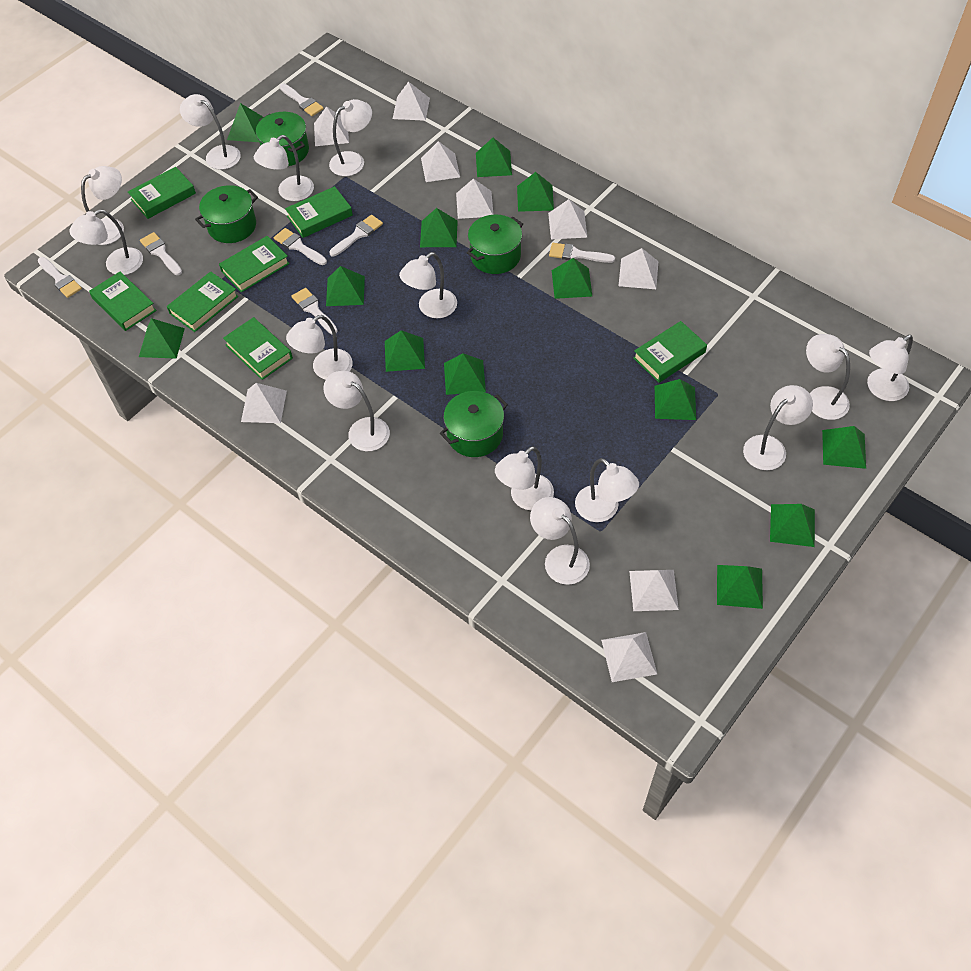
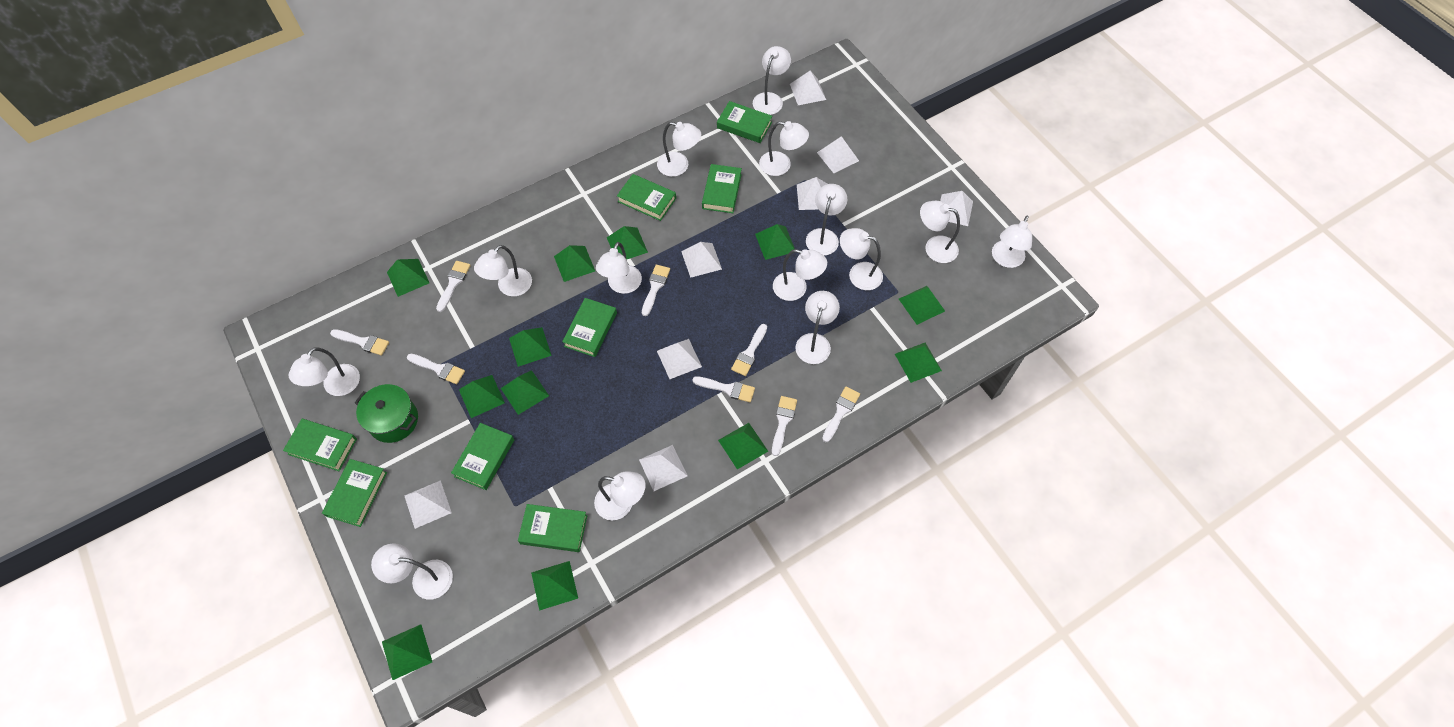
green book: 7 -> 8
green pot: 4 -> 1
green pyramid: 13 -> 12
white brush: 7 -> 8
white pyramid: 9 -> 8

